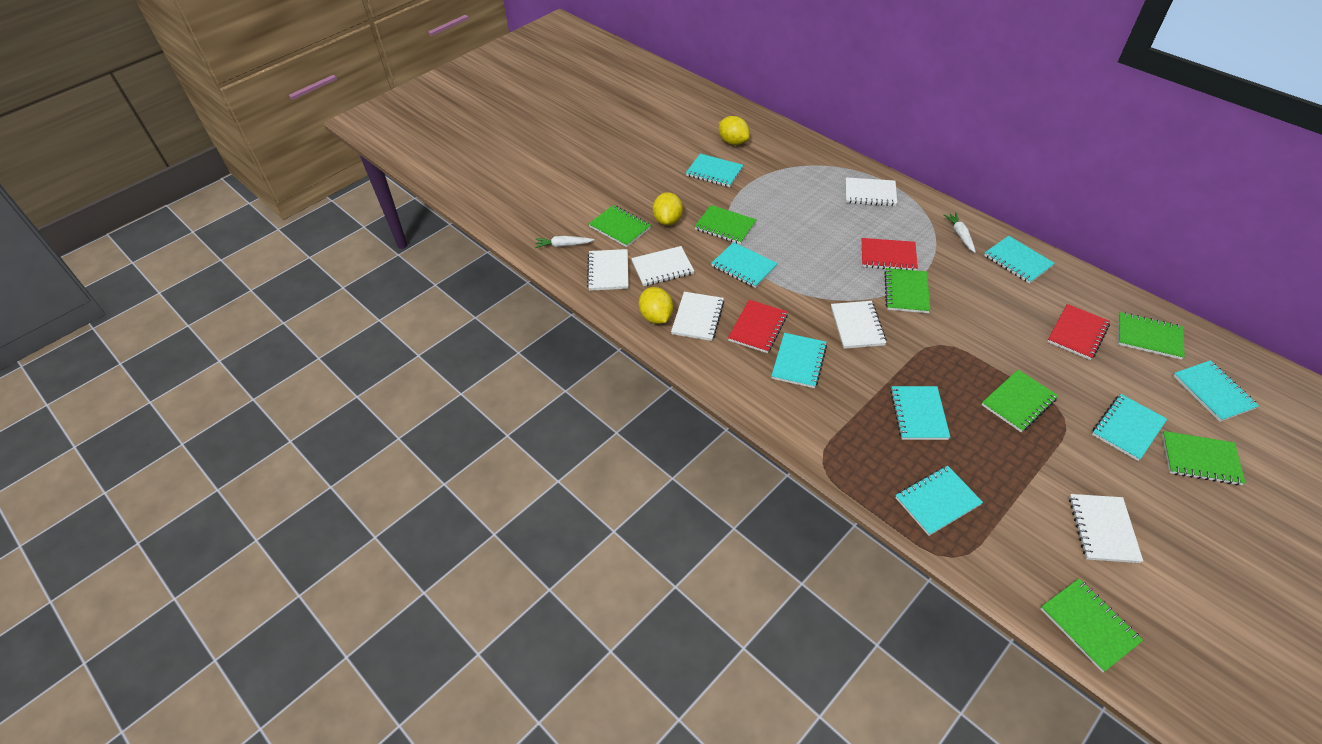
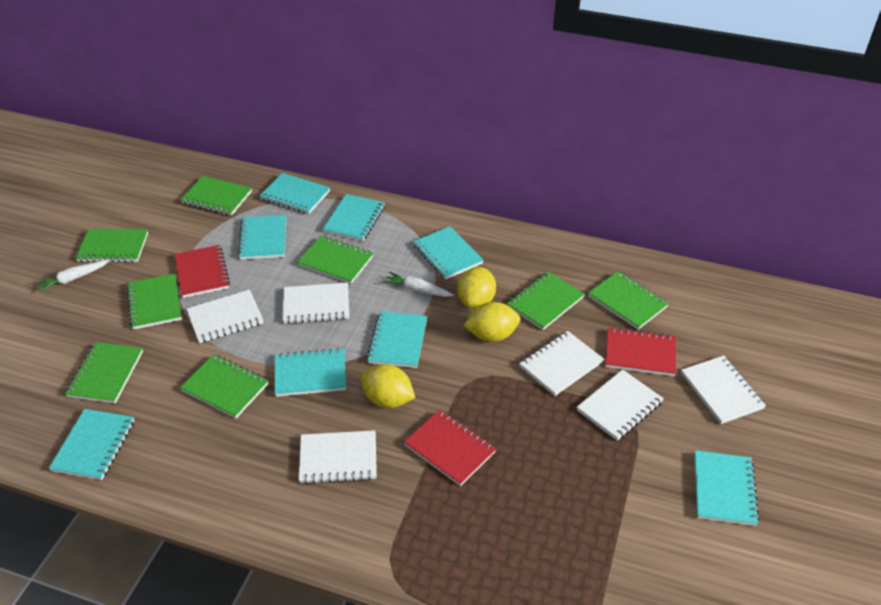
green notebook: 7 -> 8

